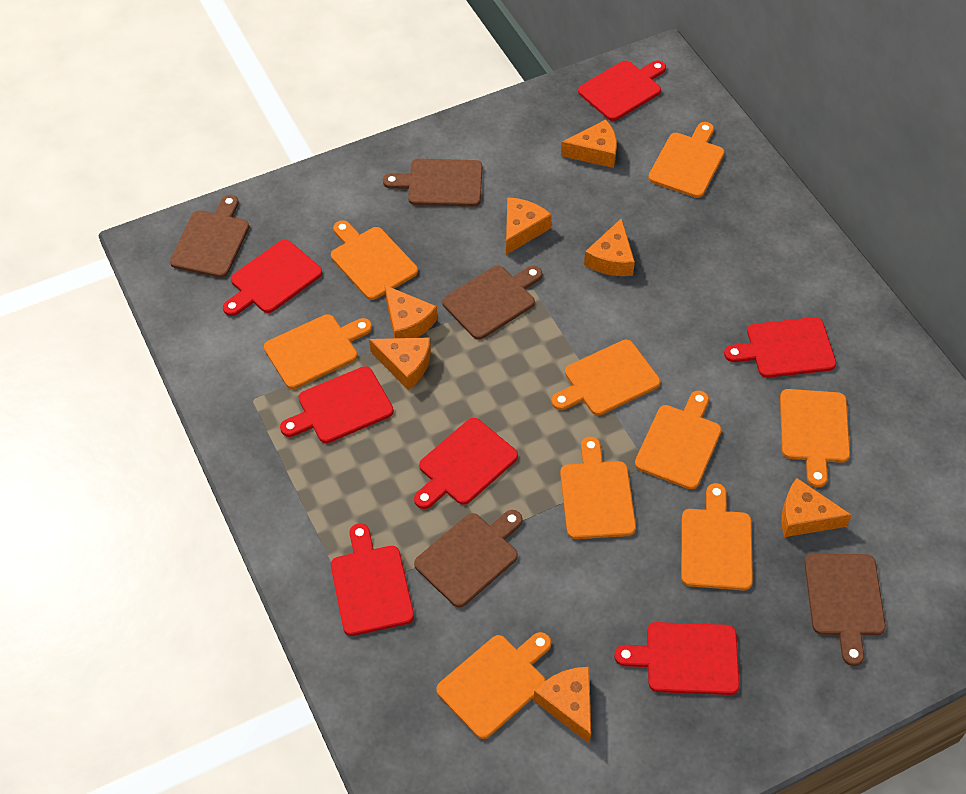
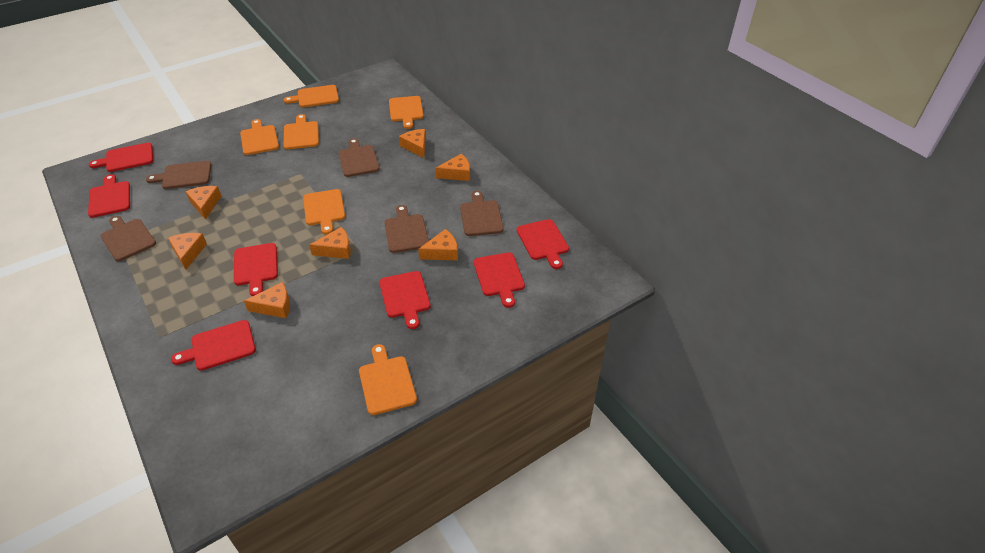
orange cutting board: 9 -> 6

